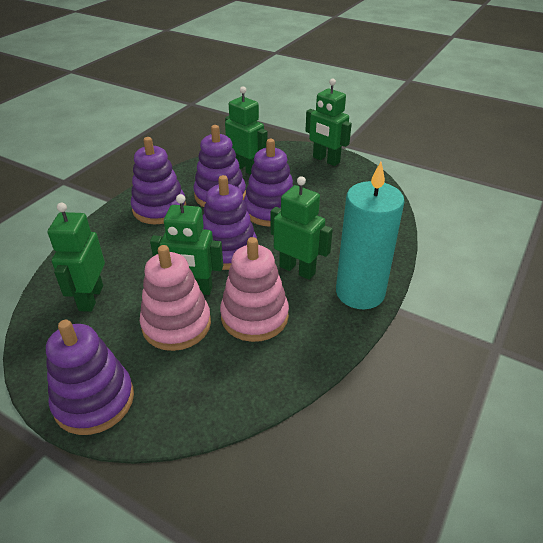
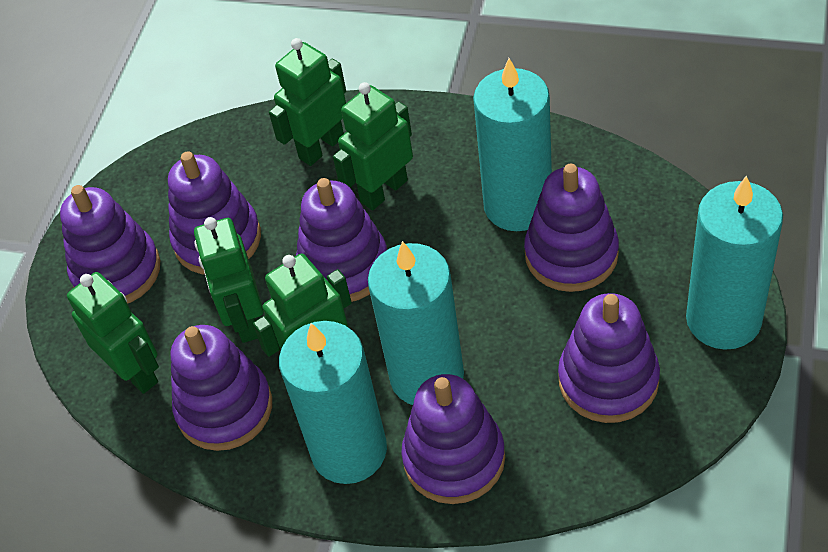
pink stacking toy: 2 -> 0
purple stacking toy: 5 -> 7
turquoise candle: 1 -> 4

